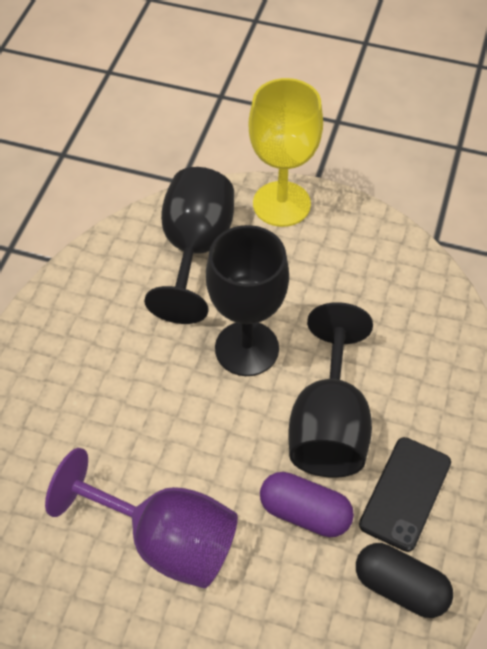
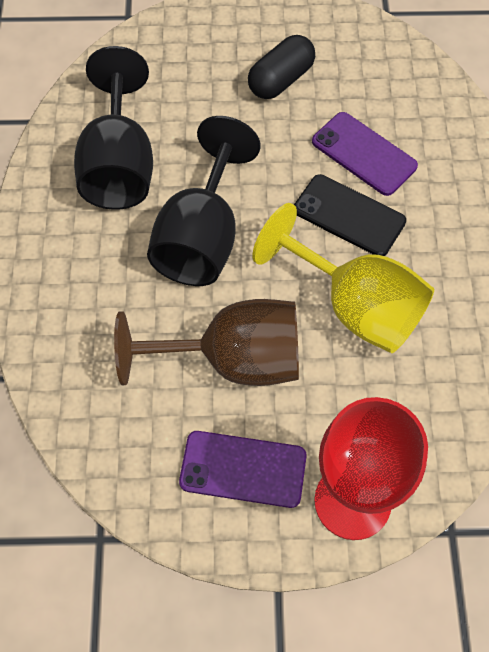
black goblet: 3 -> 2
brown goblet: 0 -> 1
purple capsule: 1 -> 0
purple goblet: 1 -> 0
purple phone: 0 -> 2
red goblet: 0 -> 1

